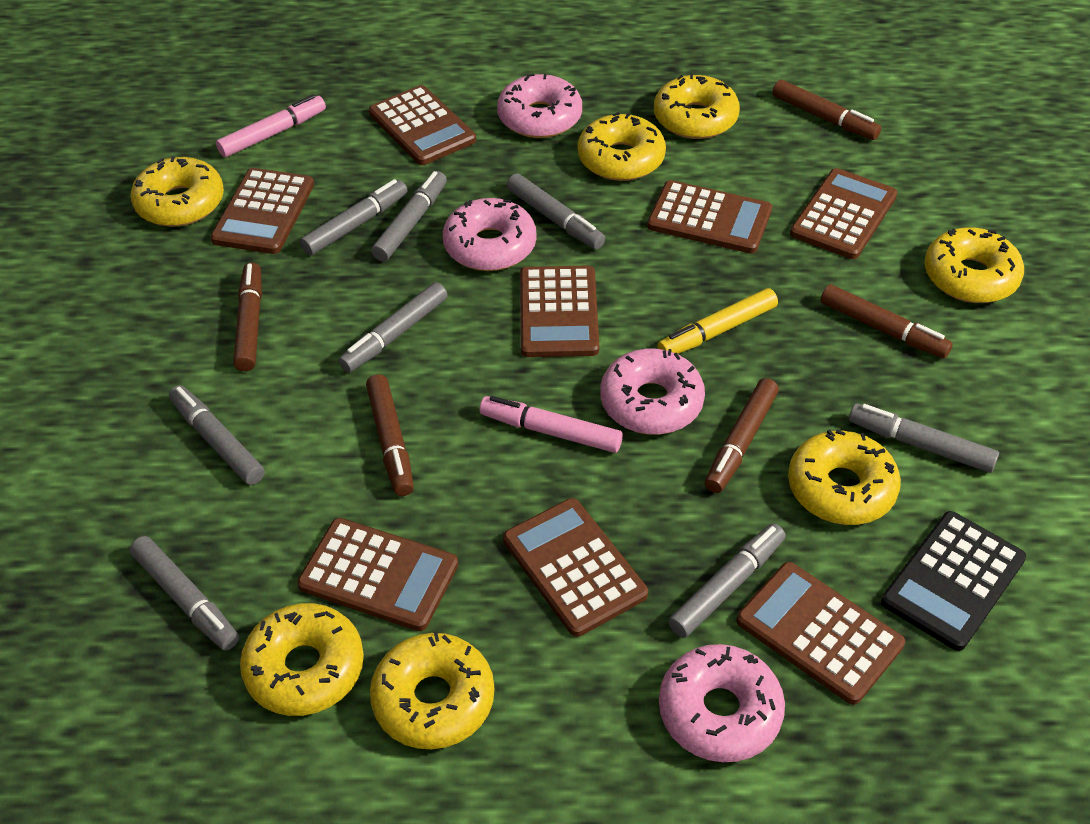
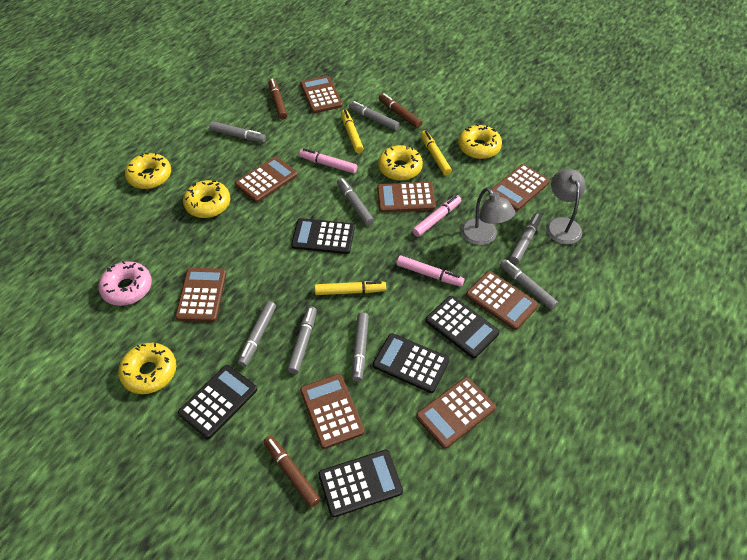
black calculator: 1 -> 5
brown marker: 5 -> 3
grey lamp: 0 -> 2
pink donut: 4 -> 1
pink marker: 2 -> 3
yellow donut: 7 -> 5
yellow marker: 1 -> 3

